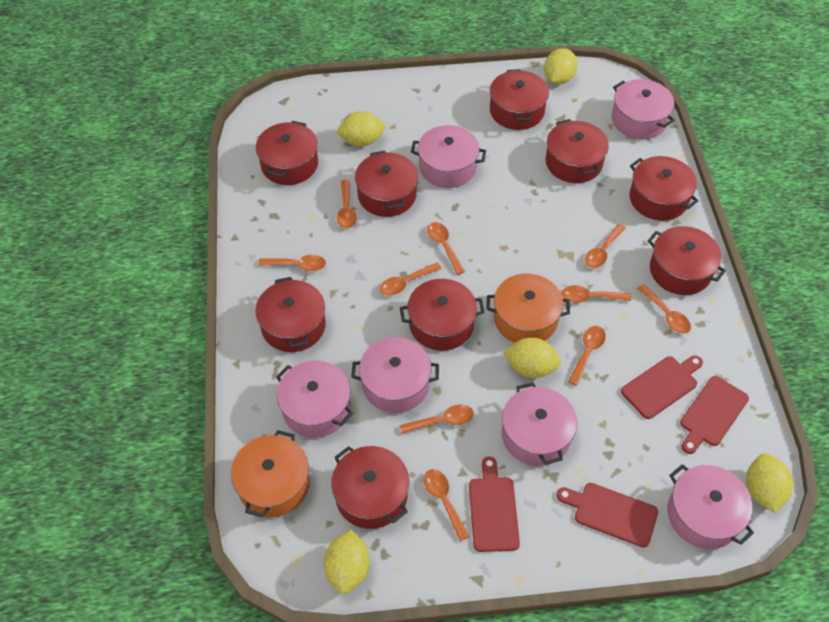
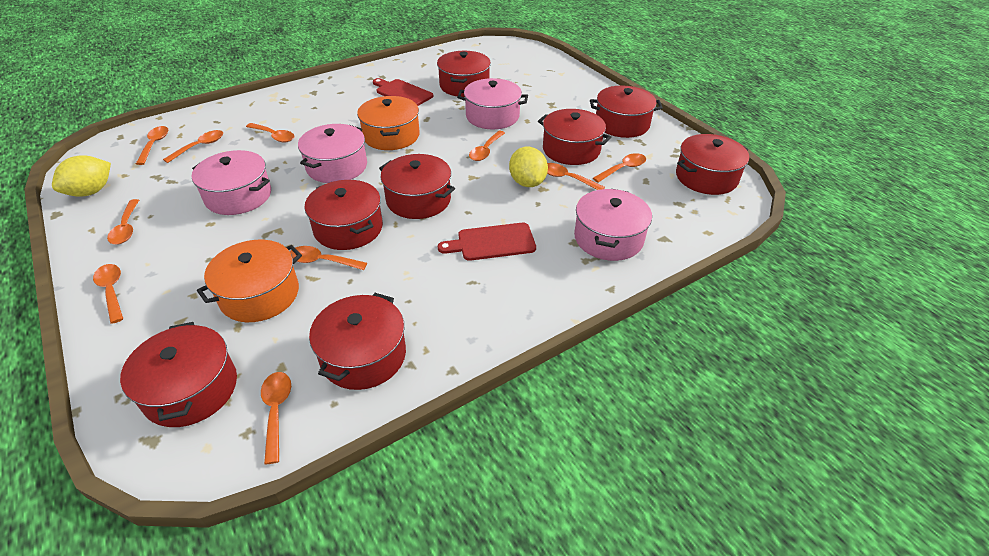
pink pot: 6 -> 4
red cutting board: 4 -> 2
red pot: 9 -> 8
yellow lemon: 5 -> 2

